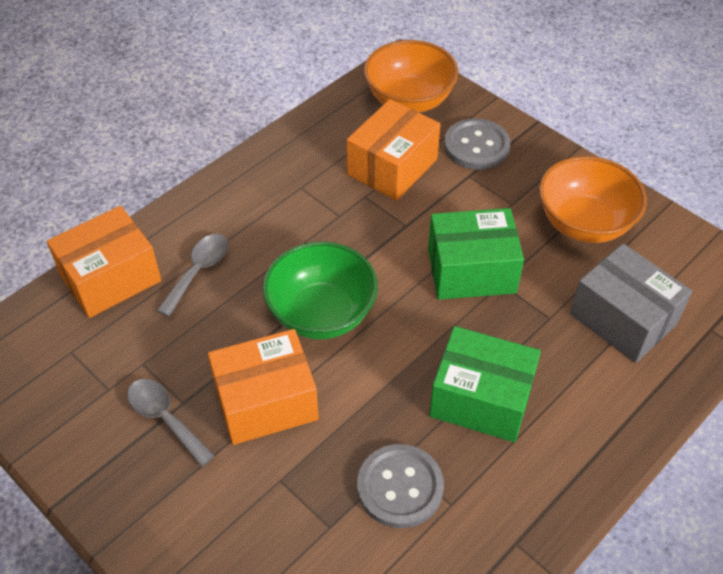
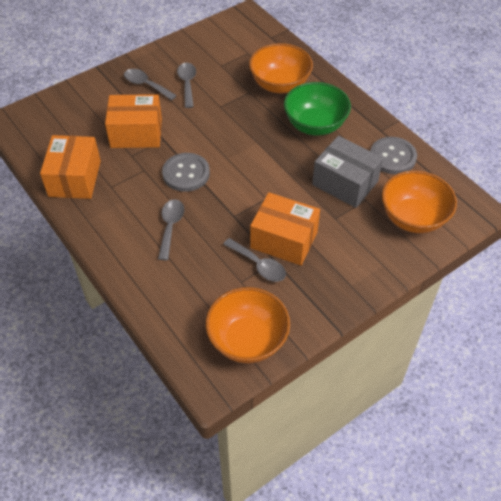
green box: 2 -> 0
grey spoon: 2 -> 4
orange bowl: 2 -> 3

